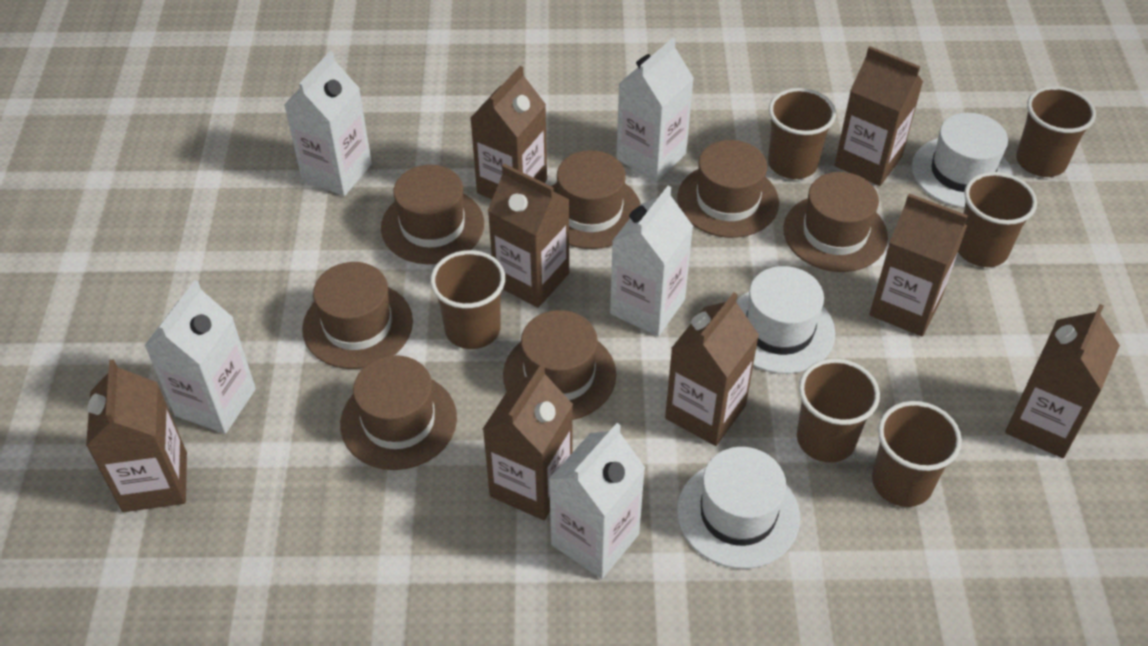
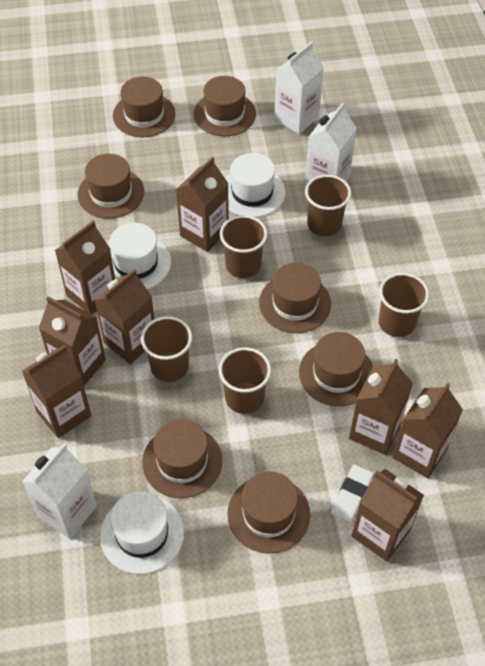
brown cup: 6 -> 5
white carton: 5 -> 3
white eraser: 0 -> 1

